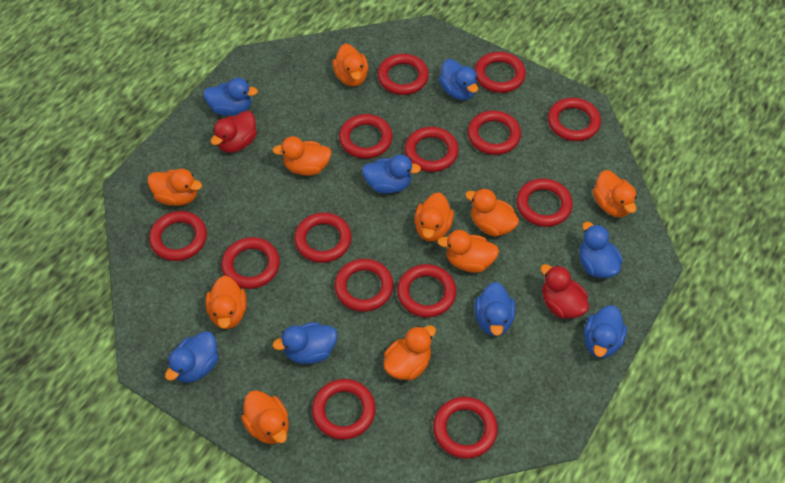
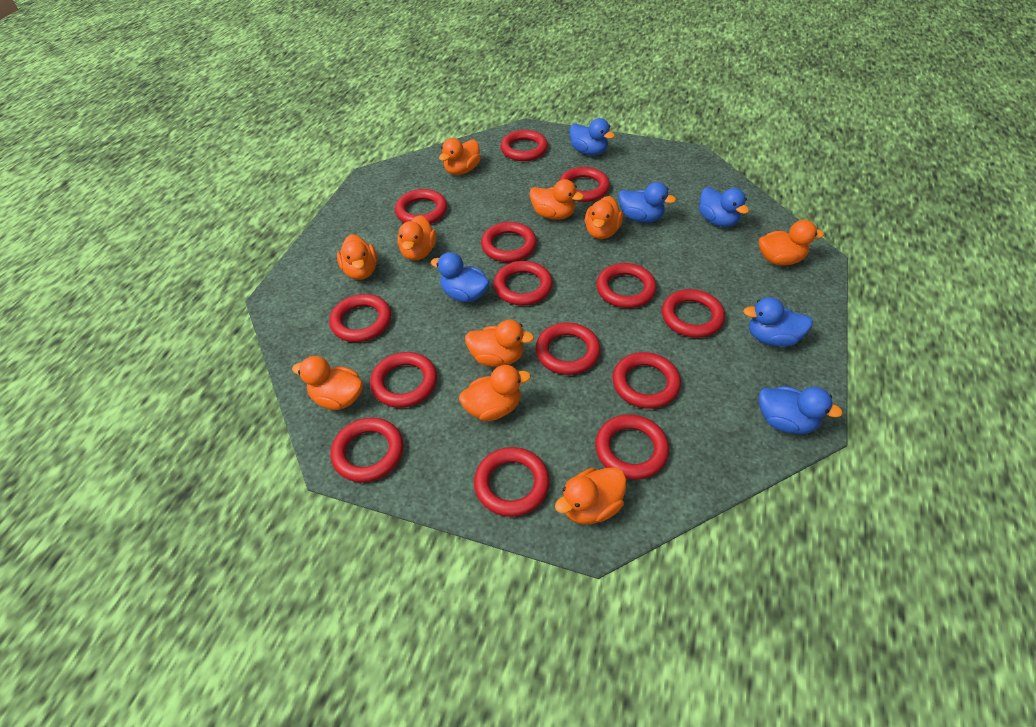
blue duck: 8 -> 6
red duck: 2 -> 0

